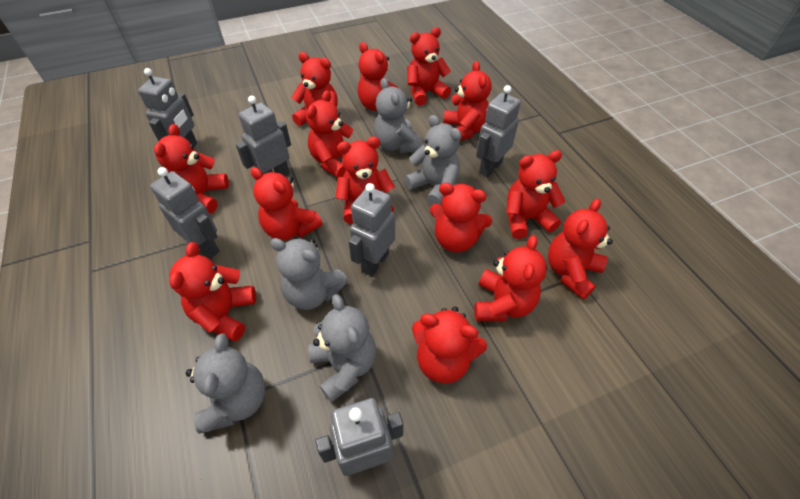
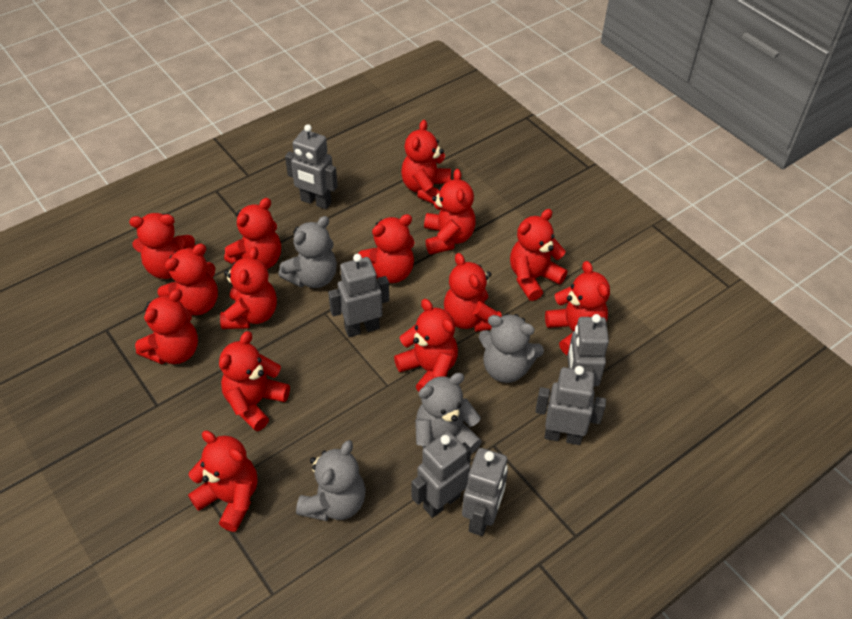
grey teddy bear: 5 -> 4

